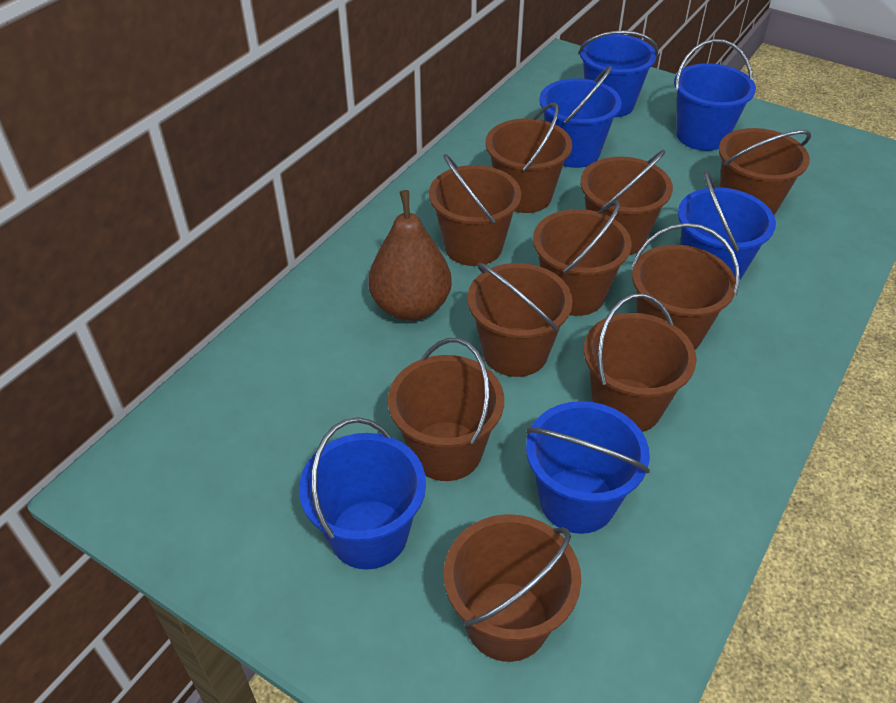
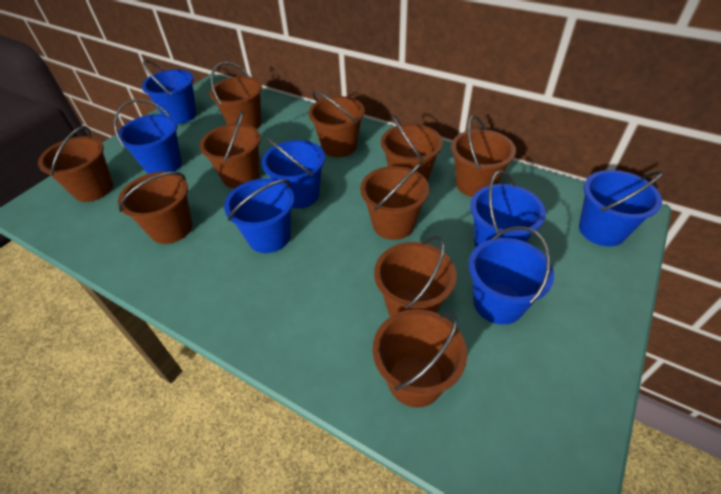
blue bucket: 6 -> 7
brown pear: 1 -> 0

